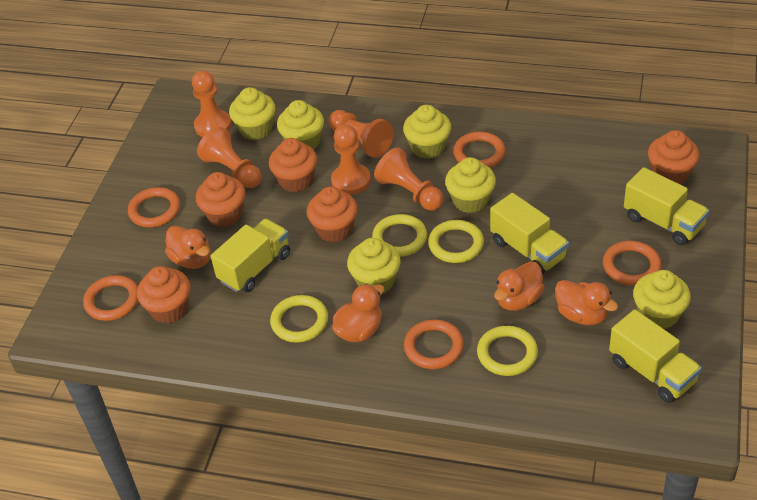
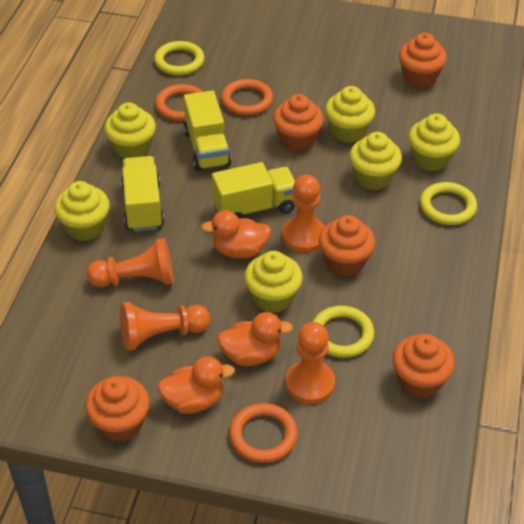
orange duck: 4 -> 3
orange pawn: 5 -> 4
orange ring: 5 -> 3
yellow ring: 4 -> 3
yellow truck: 4 -> 3

